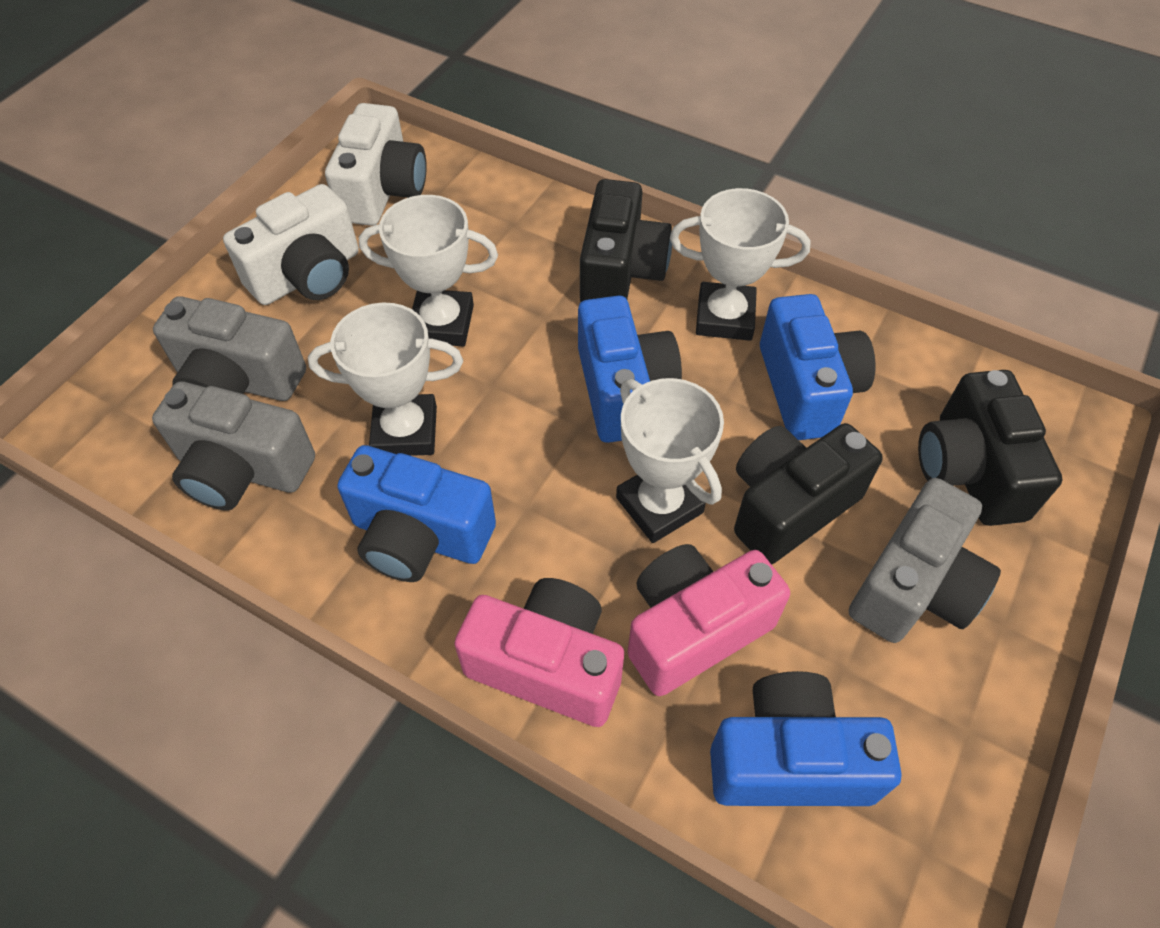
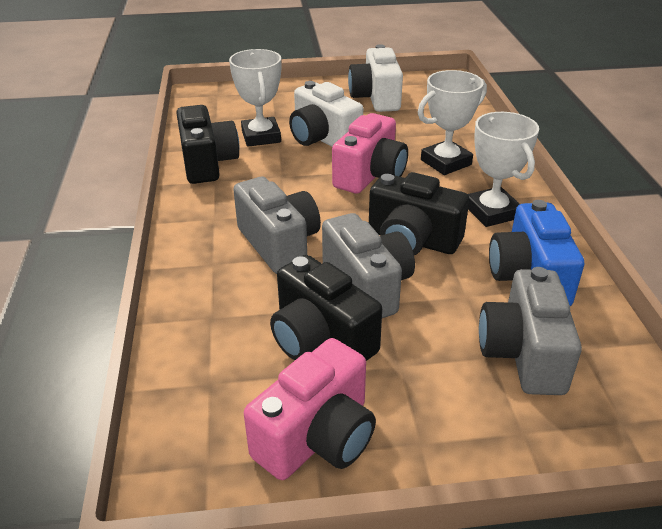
blue camera: 4 -> 1
white trophy: 4 -> 3

